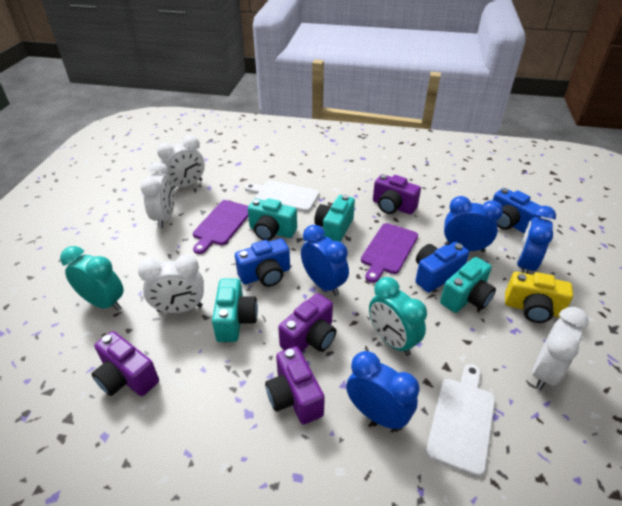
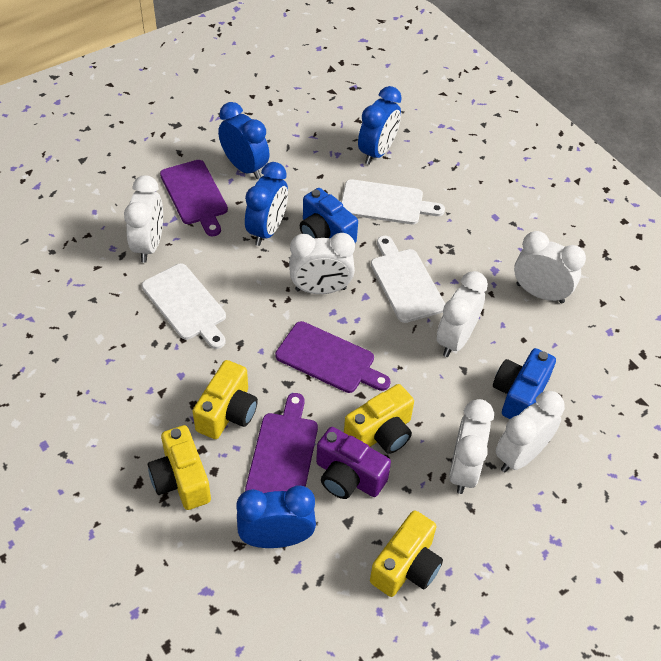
blue camera: 3 -> 2
purple camera: 4 -> 1
purple cutting board: 2 -> 3
turquoise camera: 4 -> 0
turquoise clock: 2 -> 0
white clock: 4 -> 6
white cutting board: 2 -> 3
yellow camera: 1 -> 4

